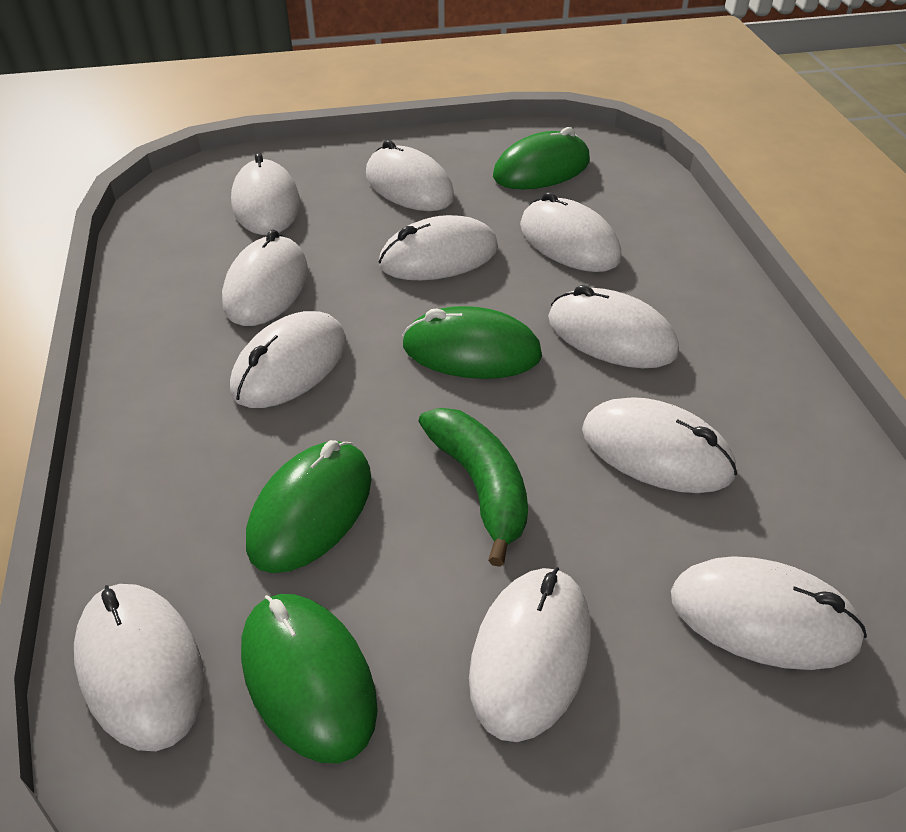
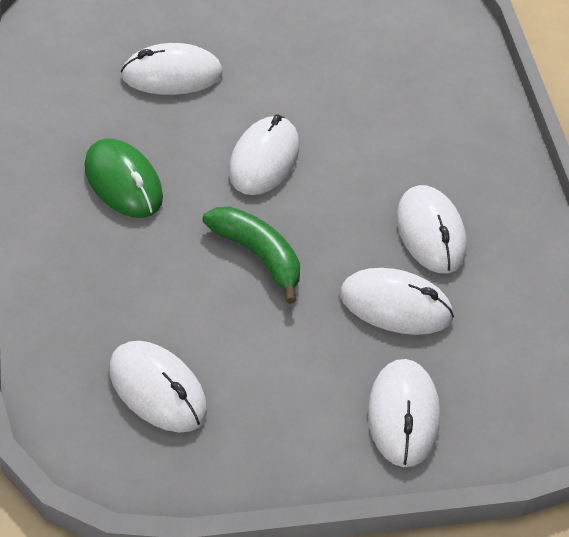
green mouse: 4 -> 1
white mouse: 11 -> 6

